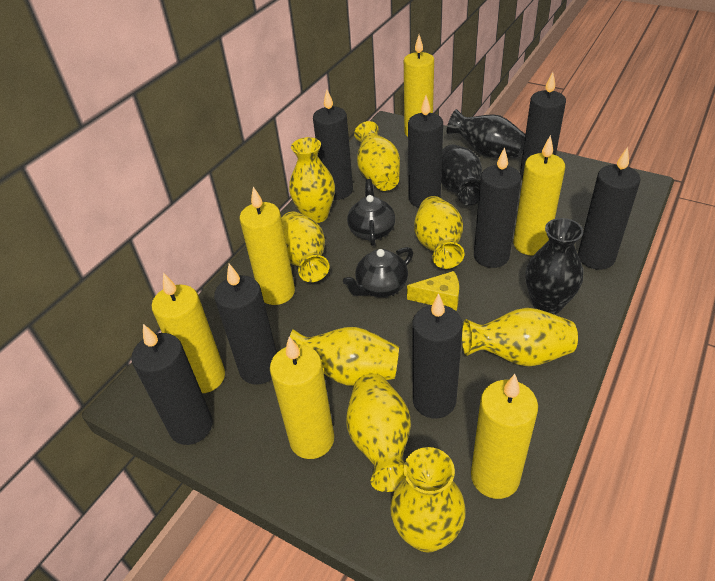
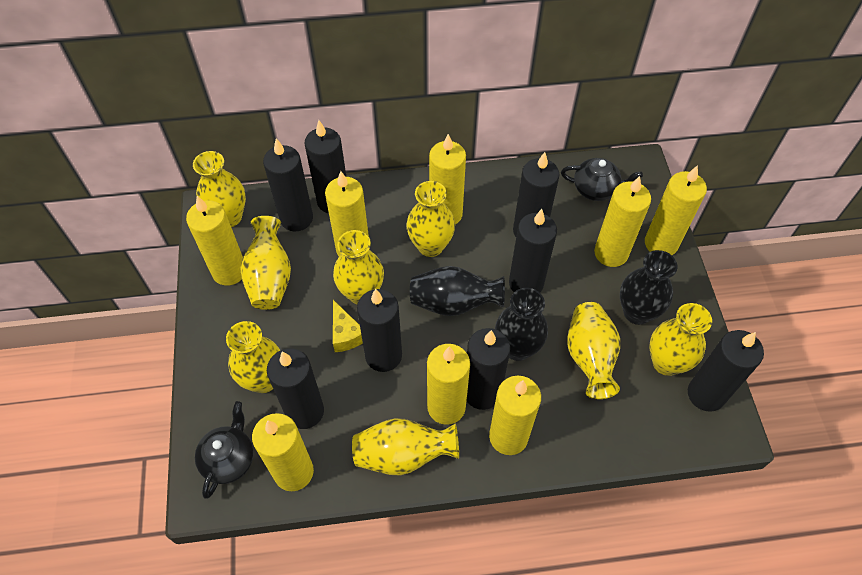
yellow candle: 6 -> 8

